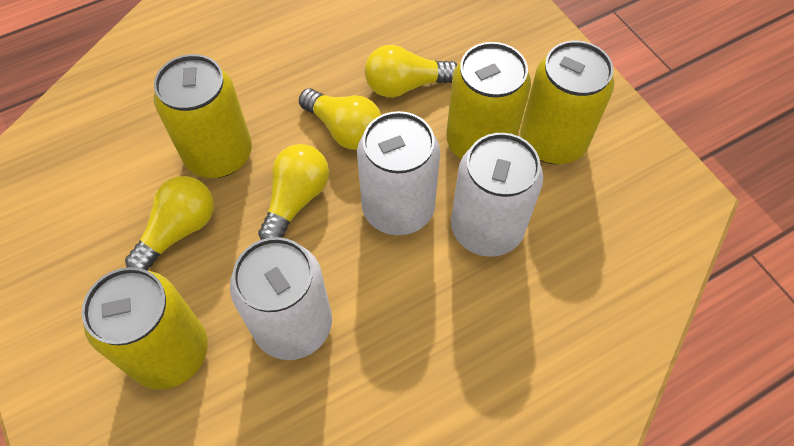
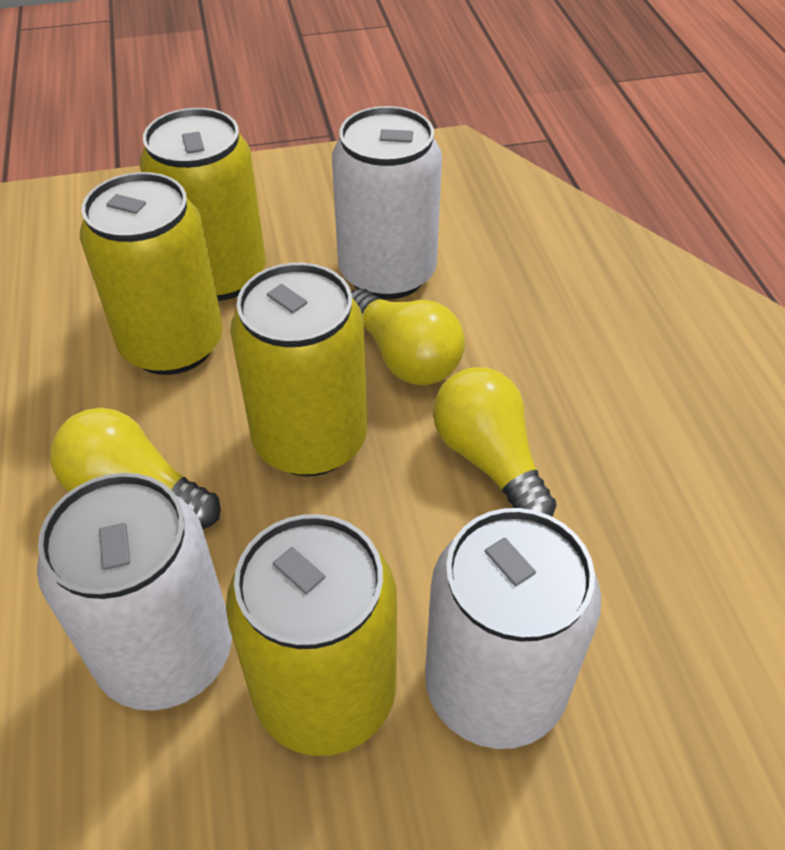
yellow light bulb: 4 -> 3

